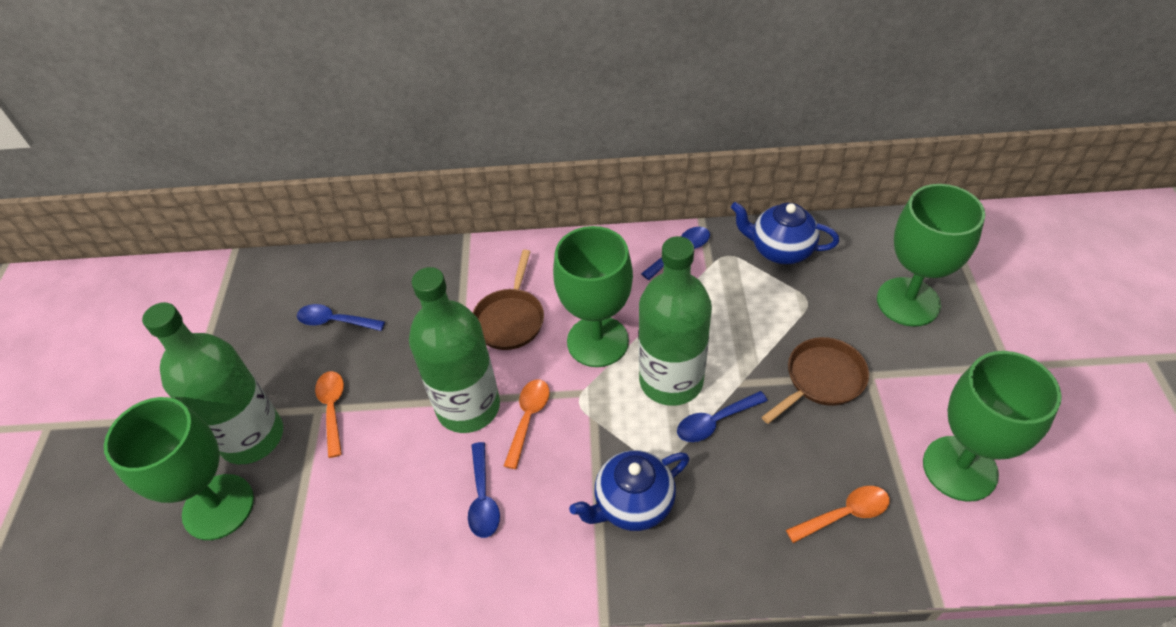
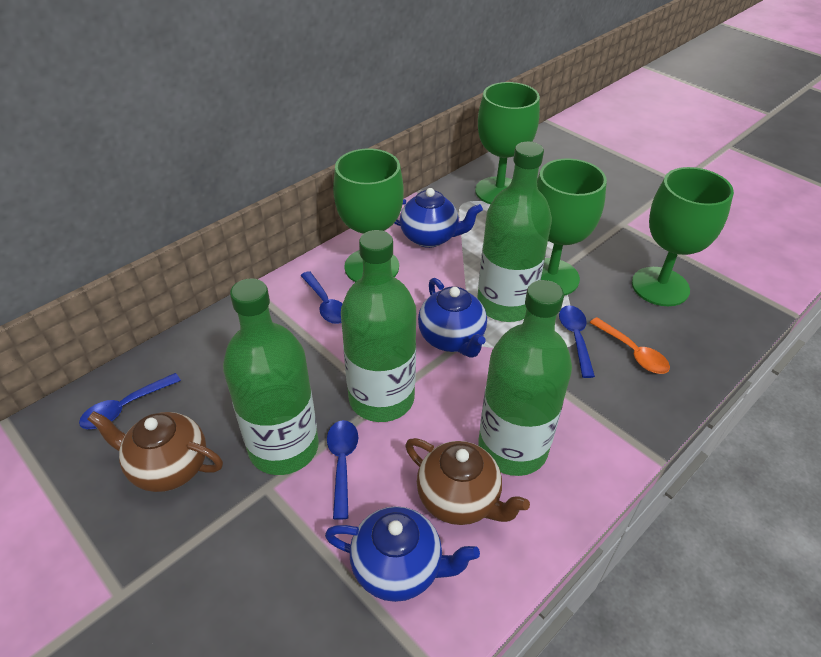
blue teapot: 2 -> 3
brown pan: 2 -> 0
brown teapot: 0 -> 2
green bottle: 3 -> 4
orange spoon: 3 -> 1

